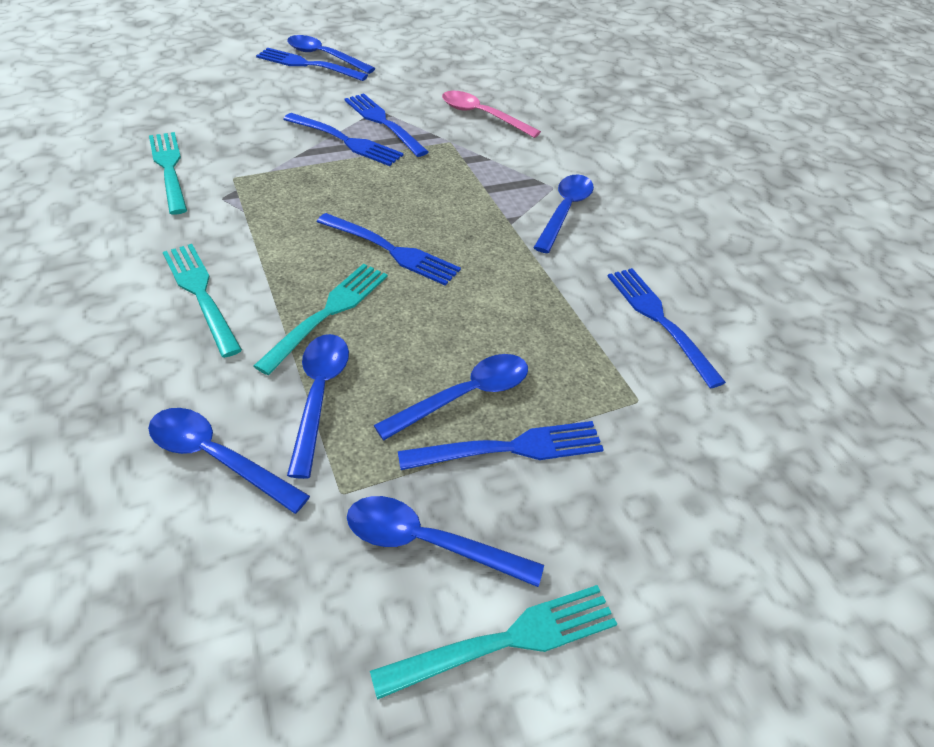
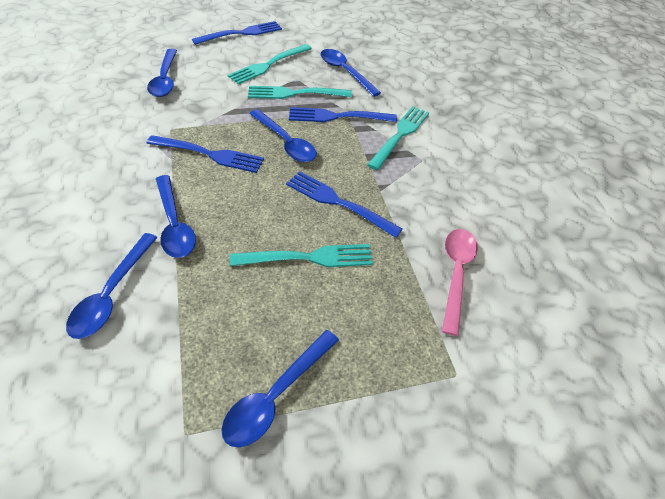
blue fork: 6 -> 4

